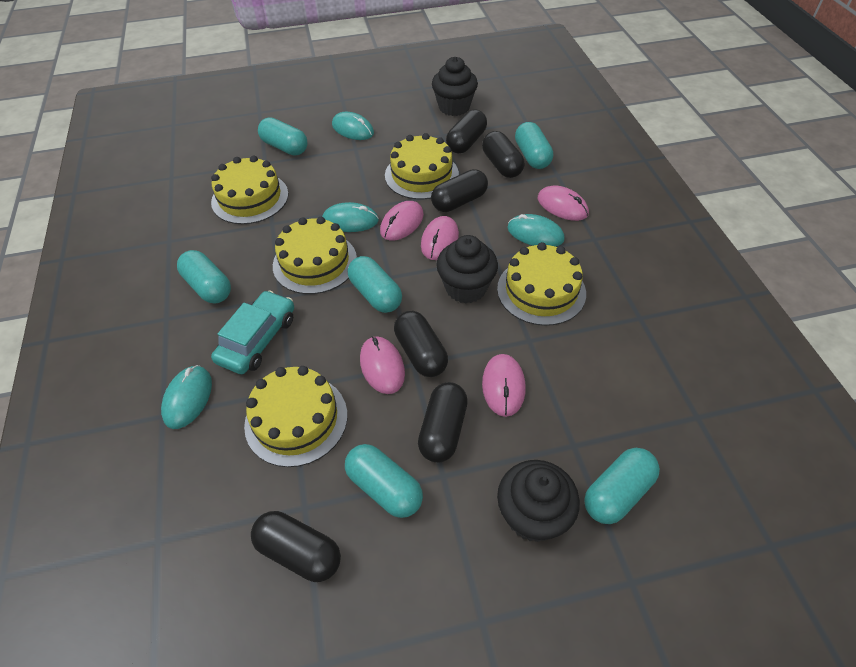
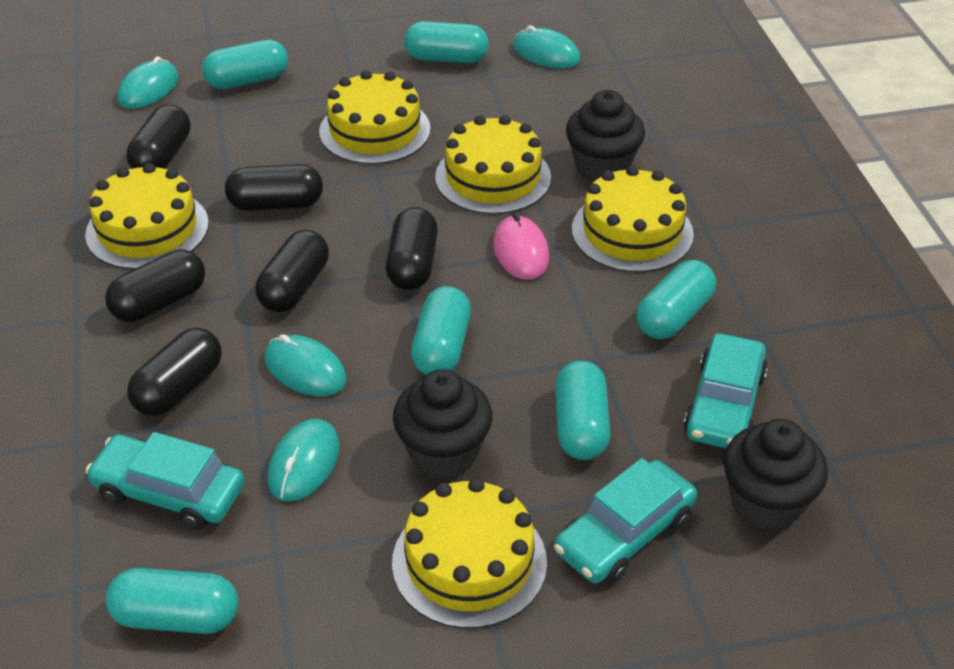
pink mouse: 5 -> 1
turquoise car: 1 -> 3

